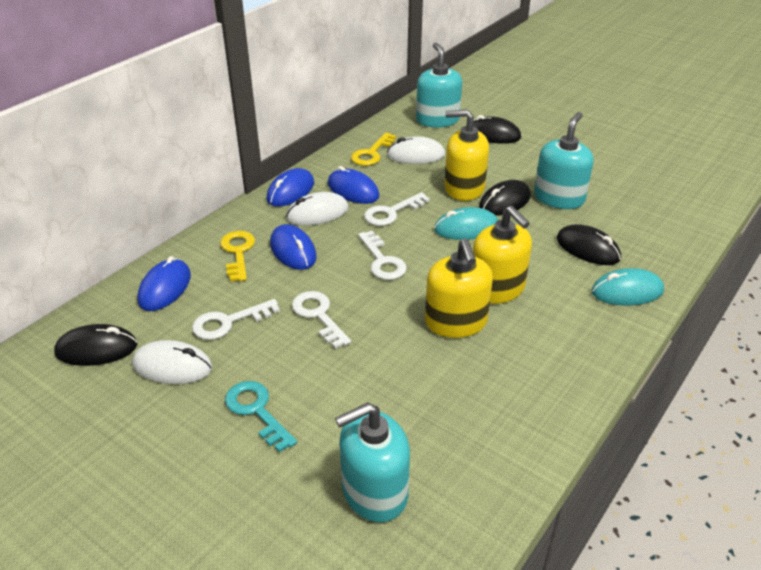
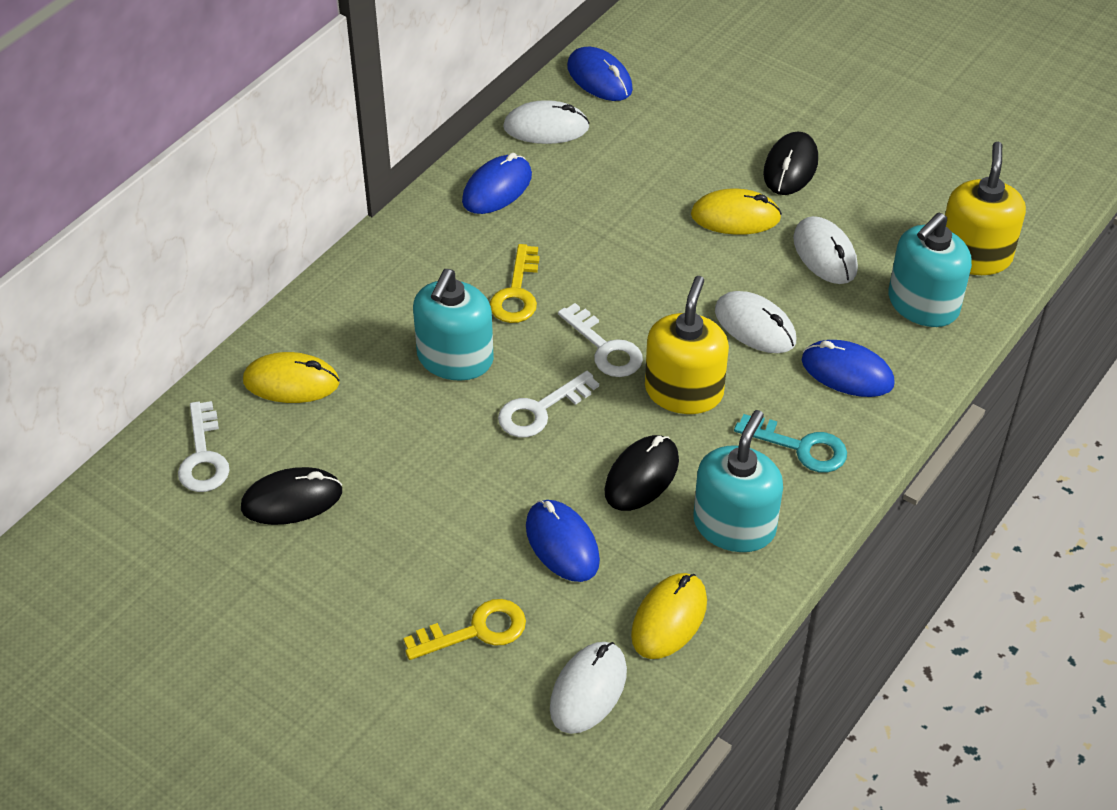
black mouse: 4 -> 3
turquoise mouse: 2 -> 0
white key: 4 -> 3
white mouse: 3 -> 4
yellow mouse: 0 -> 3
yellow soap dispenser: 3 -> 2

